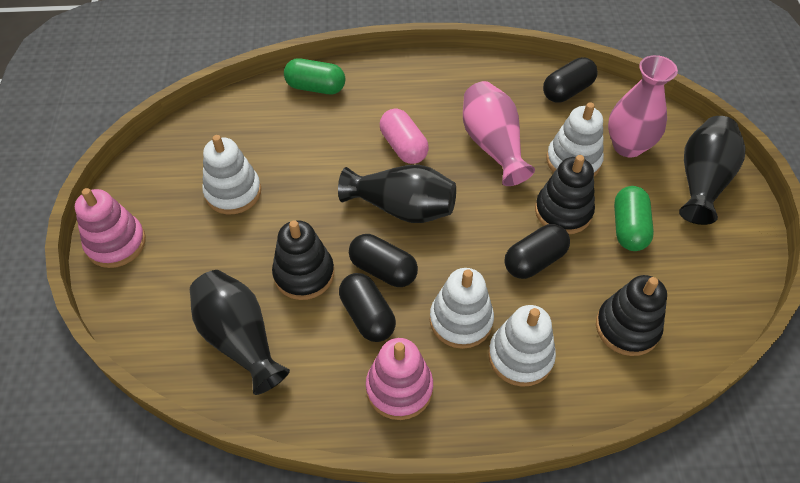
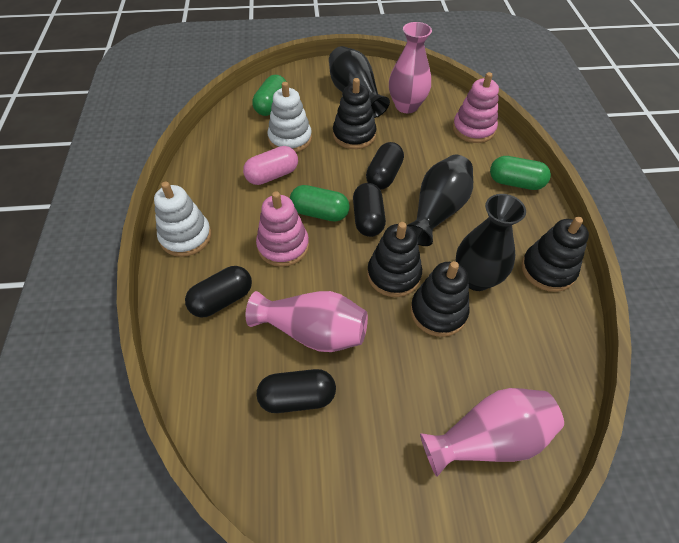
black stacking toy: 3 -> 4
green capsule: 2 -> 3
pink vase: 2 -> 3
white stacking toy: 4 -> 2

